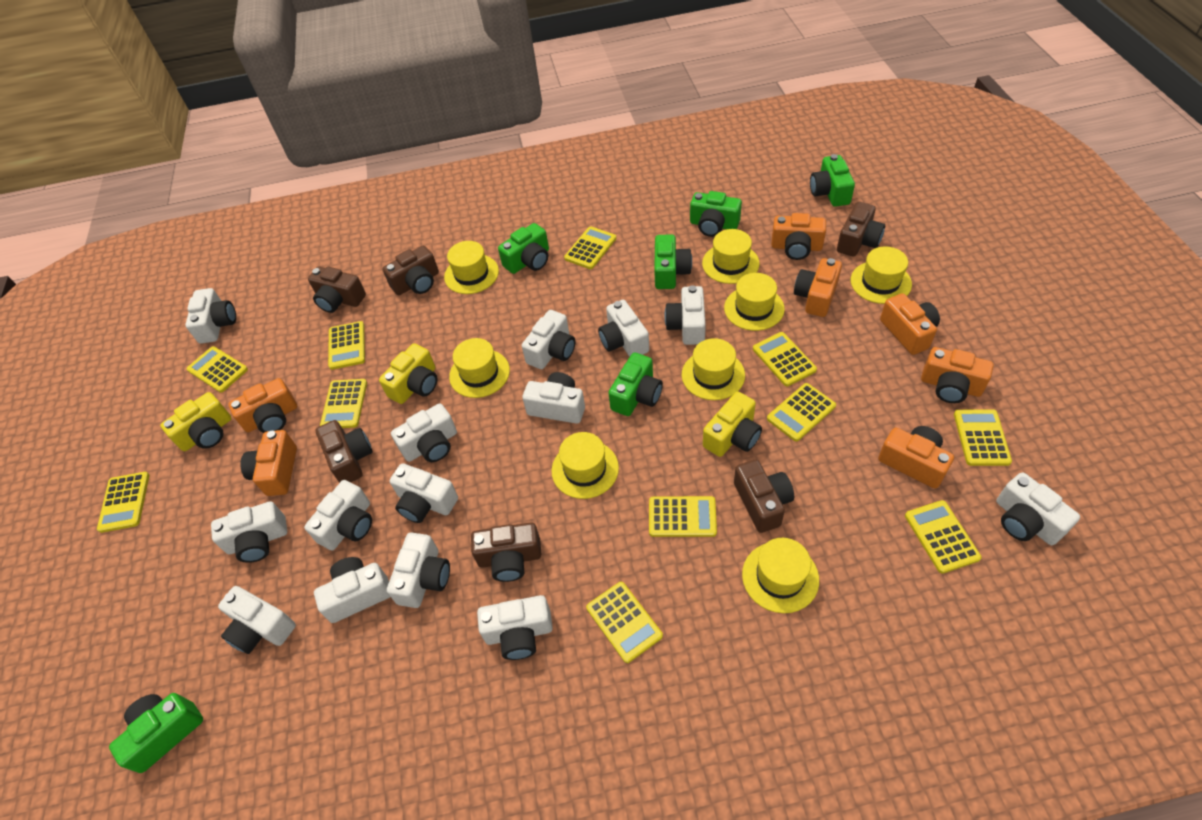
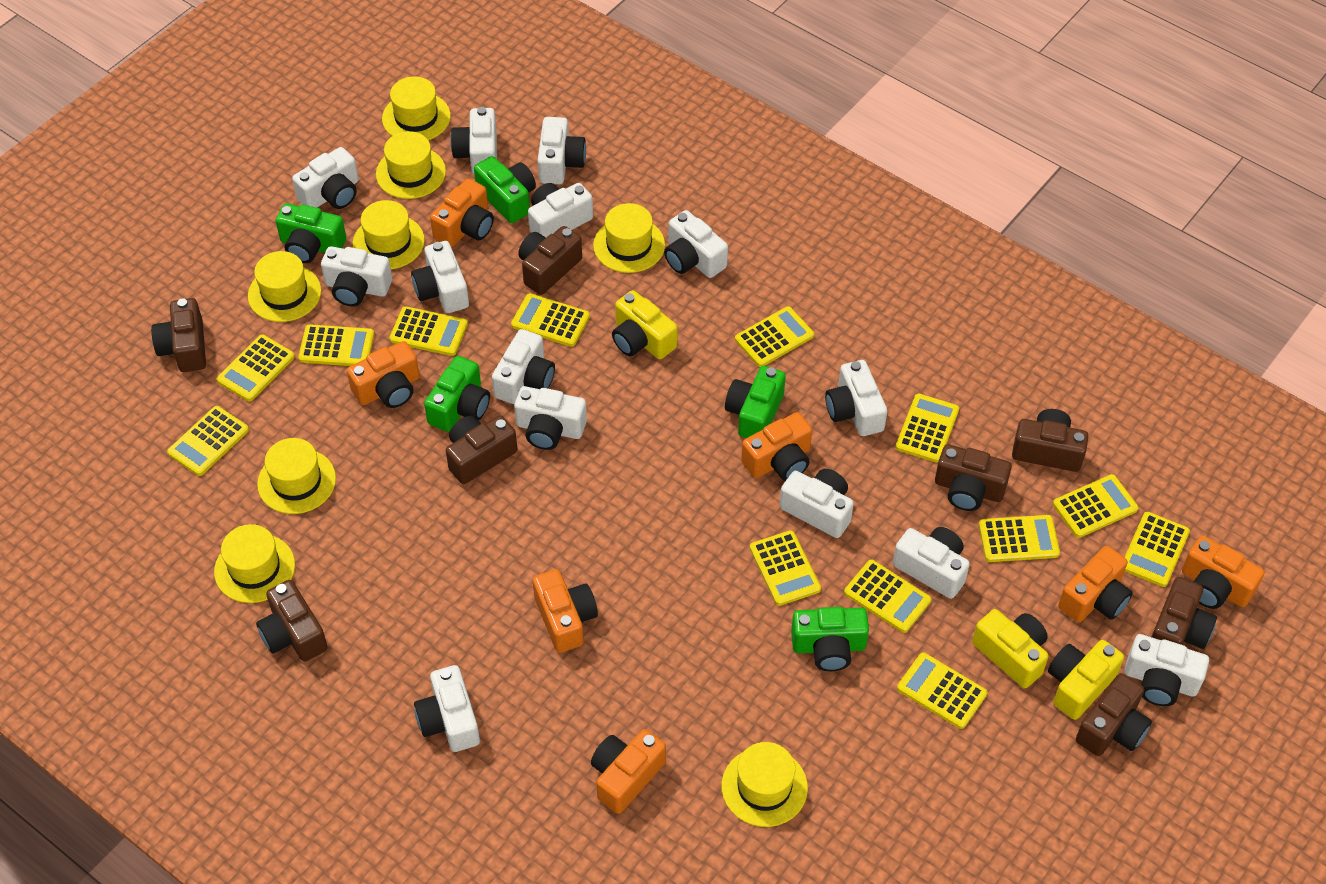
brown camera: 6 -> 8
green camera: 6 -> 5
yellow calculator: 11 -> 13

